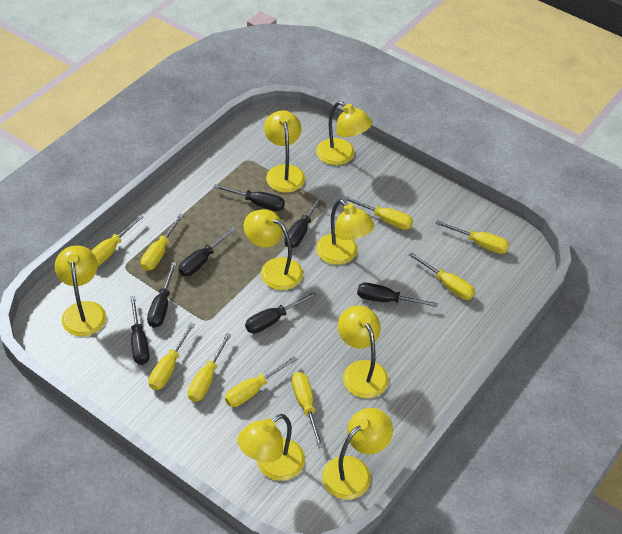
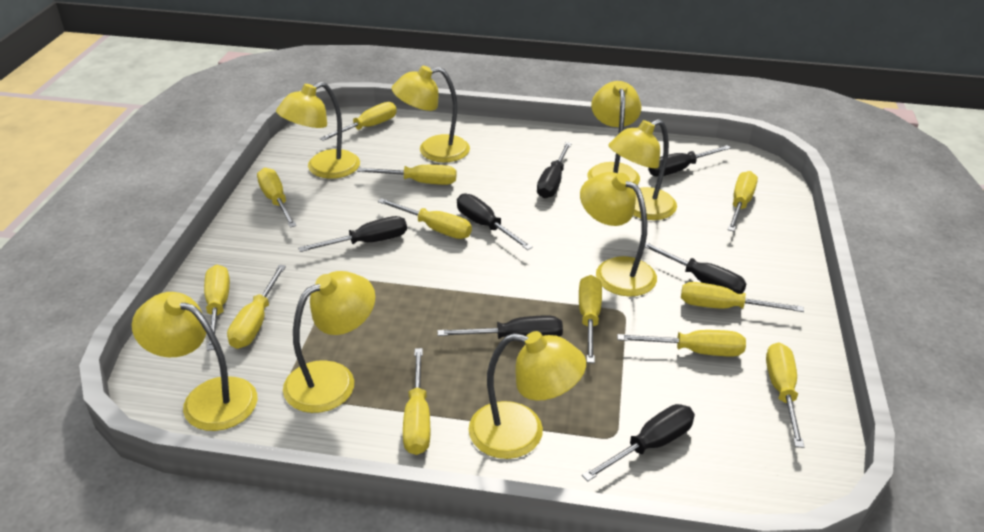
yellow screwdriver: 9 -> 12

